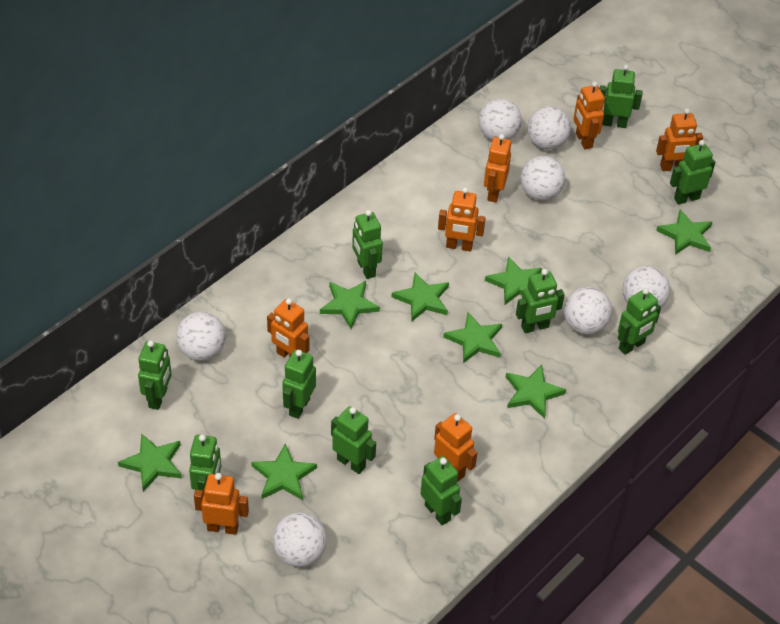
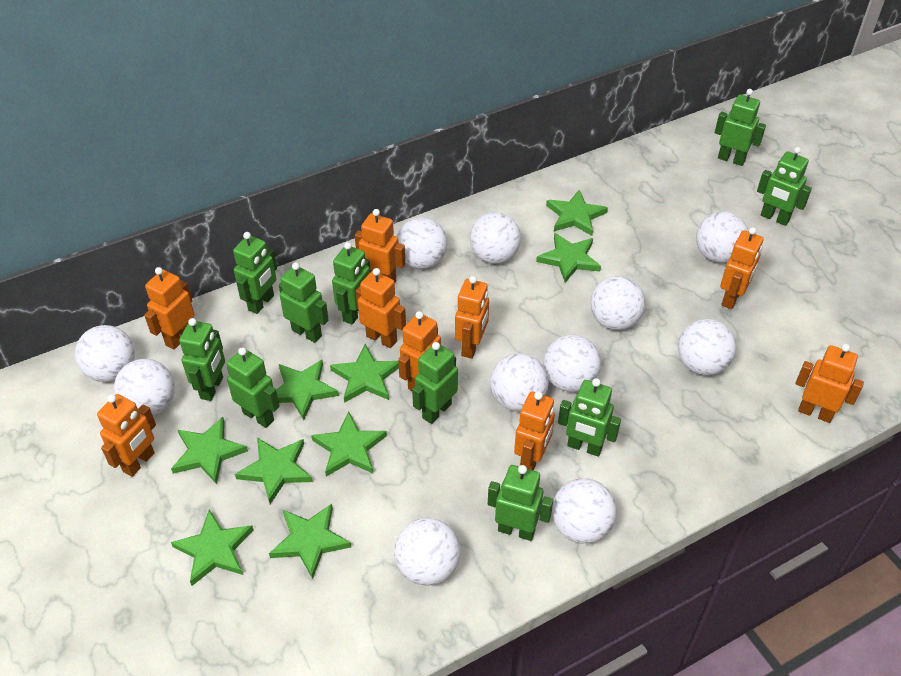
green star: 8 -> 9
orange robot: 7 -> 9
white ball: 7 -> 11

